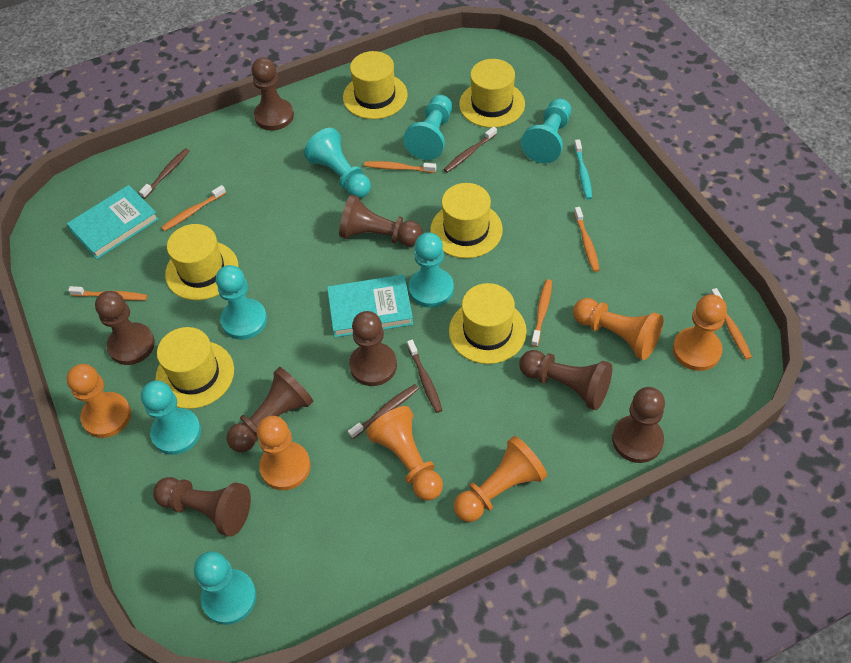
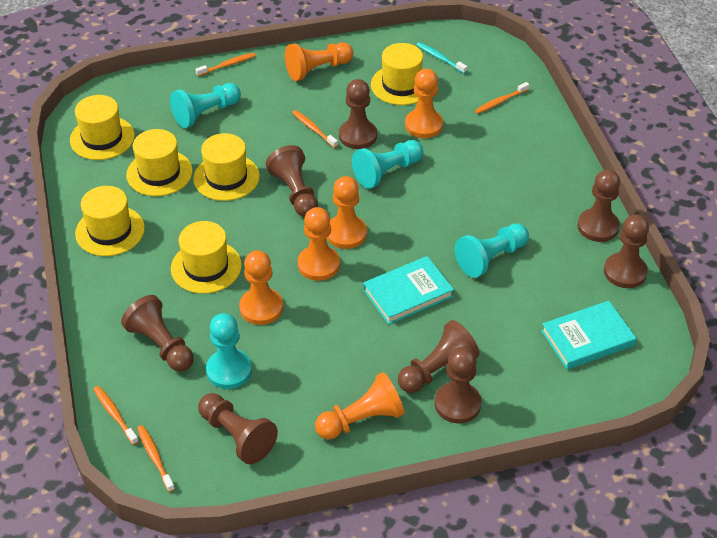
brown toothbrush: 4 -> 0
orange toothbrush: 6 -> 5
turquoise pawn: 7 -> 4

